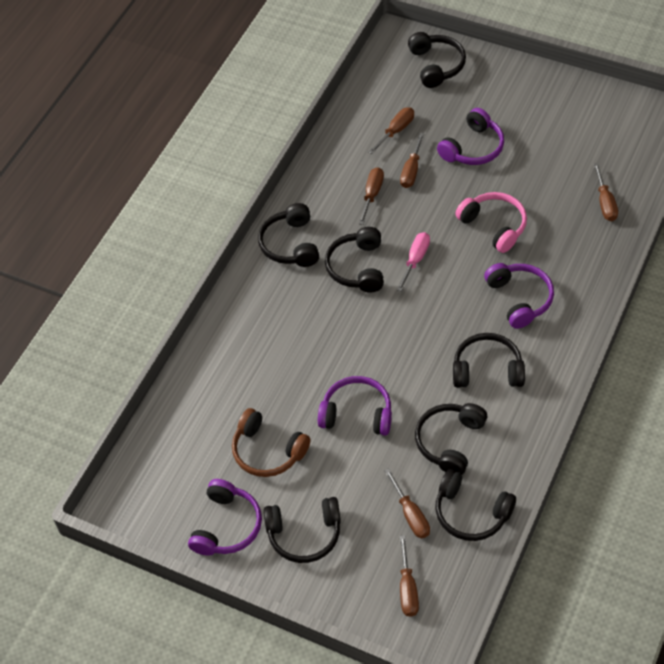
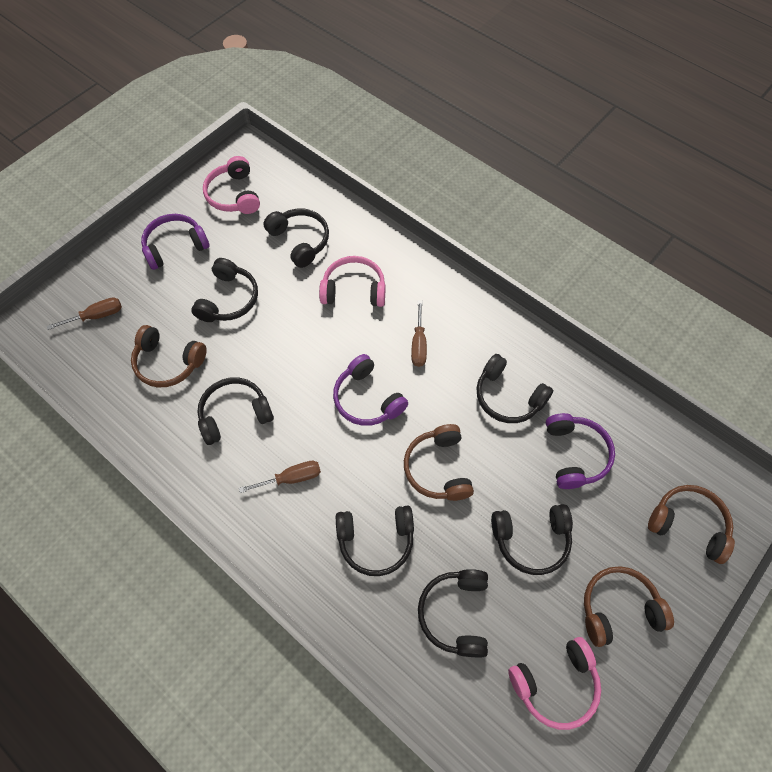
brown headphones: 1 -> 4
brown screwdriver: 6 -> 3
pink headphones: 1 -> 3
pink screwdriver: 1 -> 0
purple headphones: 4 -> 3

